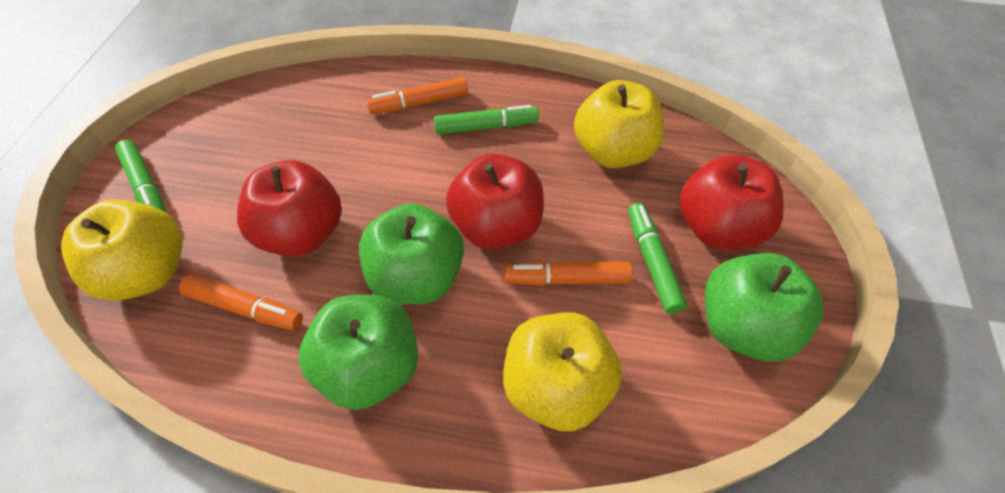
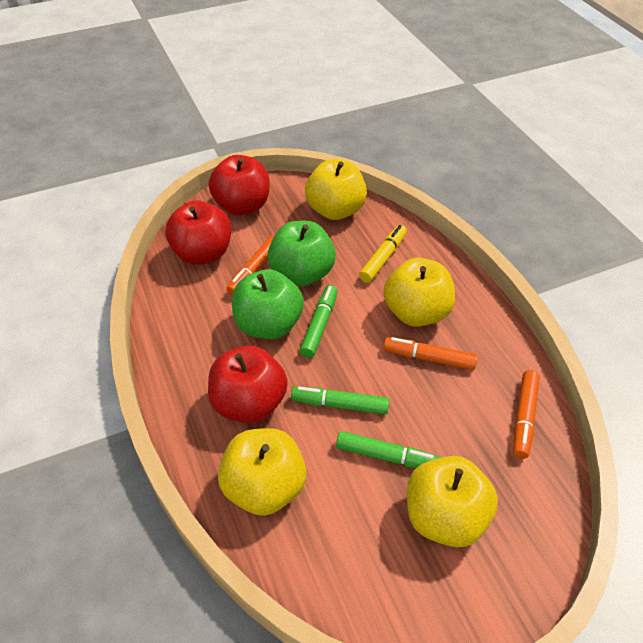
green apple: 3 -> 2
yellow apple: 3 -> 4
yellow marker: 0 -> 1

